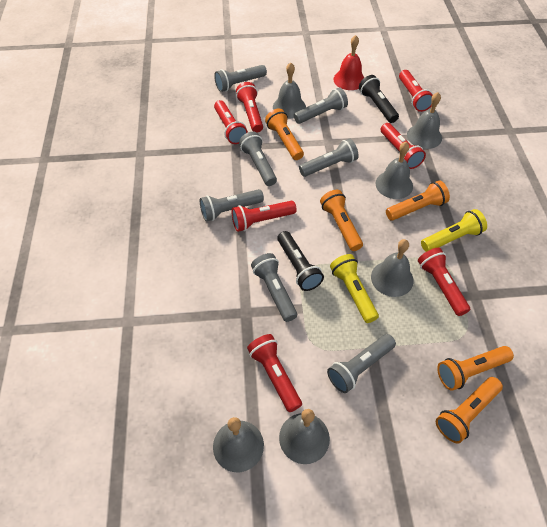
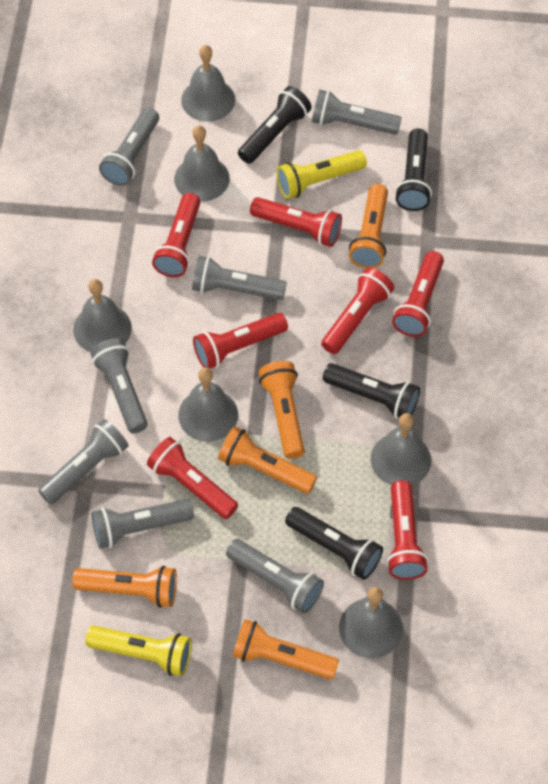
black flashlight: 2 -> 4
red bell: 1 -> 0

